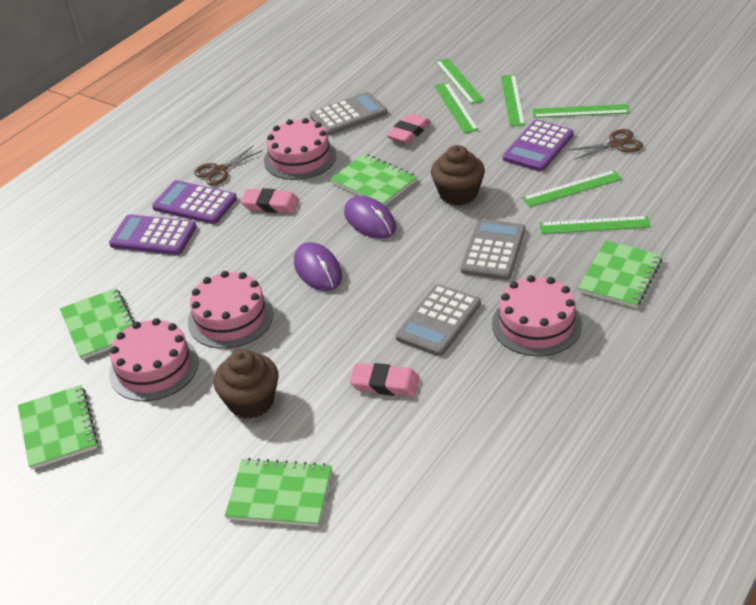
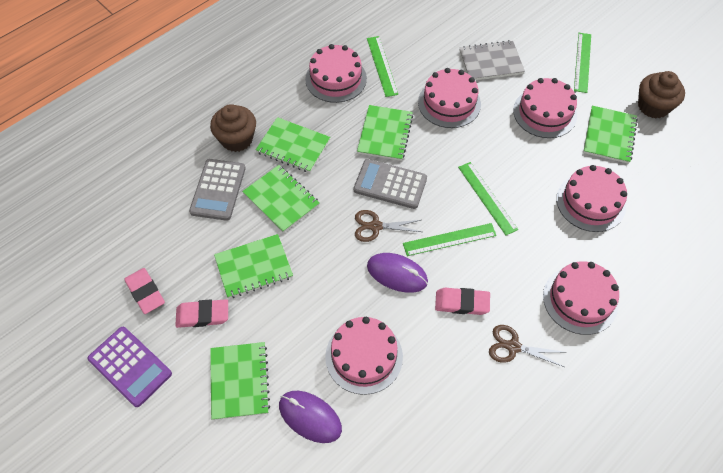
green notebook: 5 -> 6
green ruler: 6 -> 4
grey calculator: 3 -> 2
grey notebook: 0 -> 1
pink cake: 4 -> 6
purple calculator: 3 -> 1

